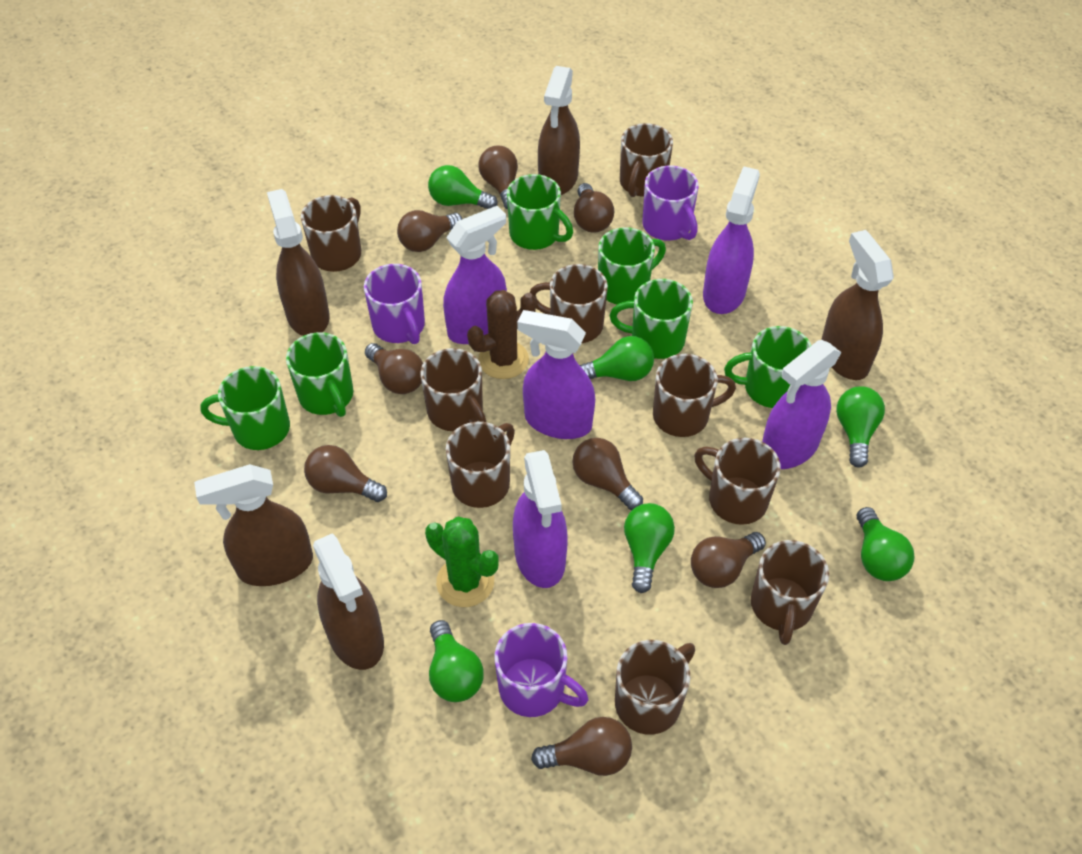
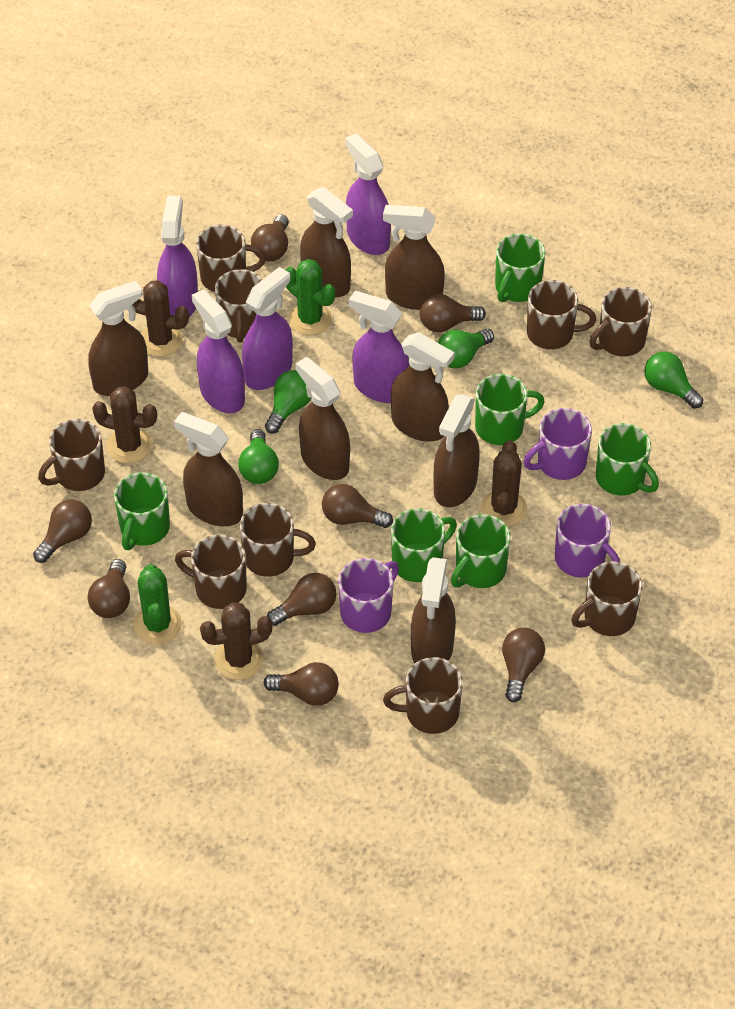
brown cactus: 1 -> 4
brown spray bottle: 5 -> 8
green cactus: 1 -> 2
green light bulb: 6 -> 4

